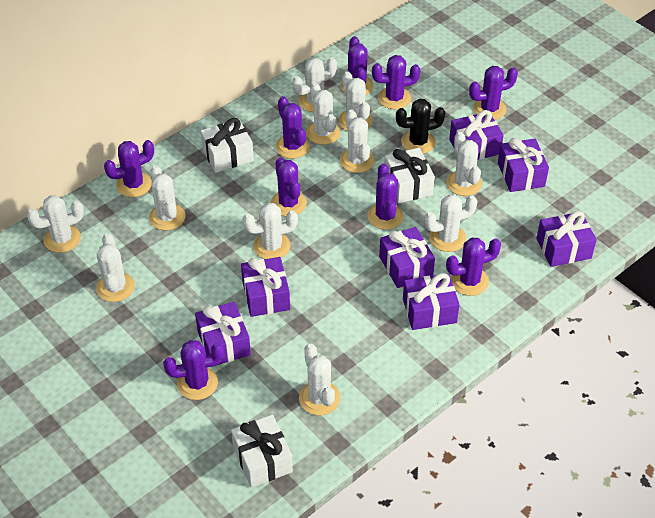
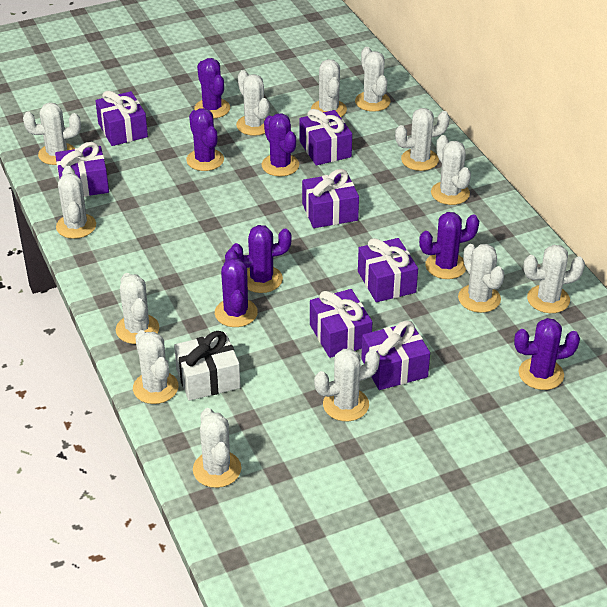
black cactus: 1 -> 0
purple cactus: 9 -> 7
white cactus: 11 -> 13
white gift: 3 -> 1

